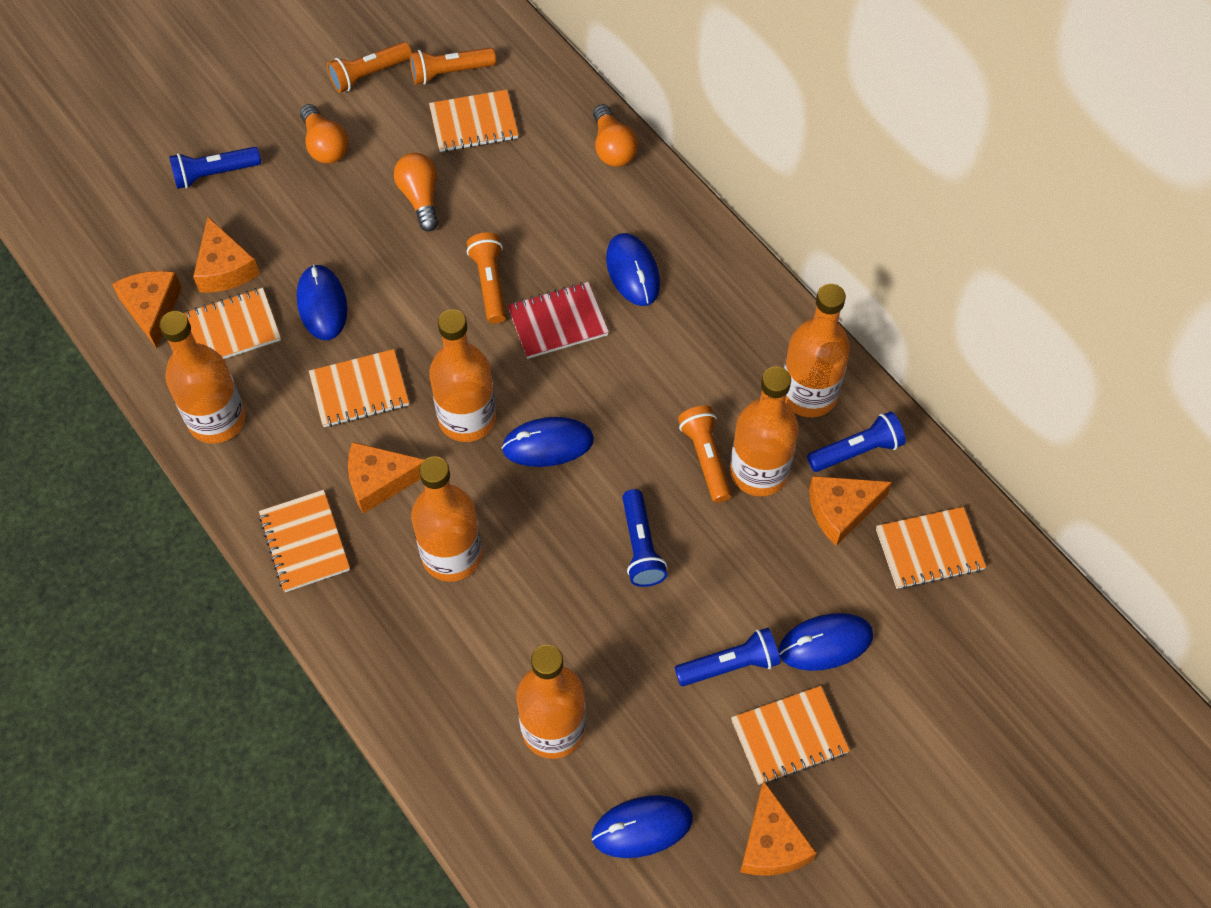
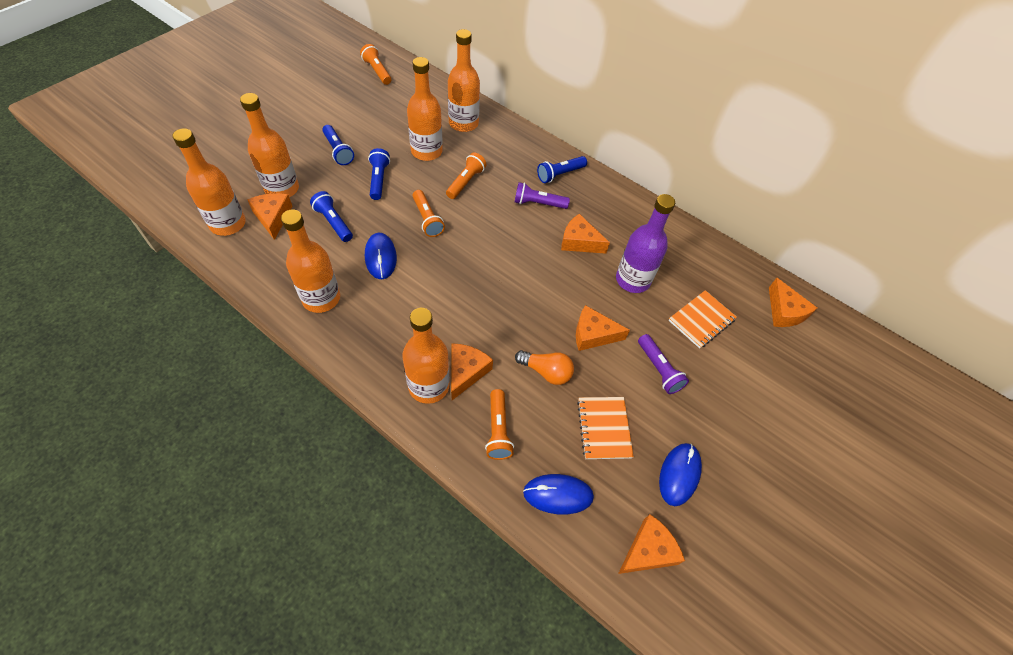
blue mouse: 5 -> 3
orange cheese: 5 -> 6
orange light bulb: 3 -> 1
orange notebook: 6 -> 2
purple bottle: 0 -> 1
purple flashlight: 0 -> 2
red notebook: 1 -> 0

